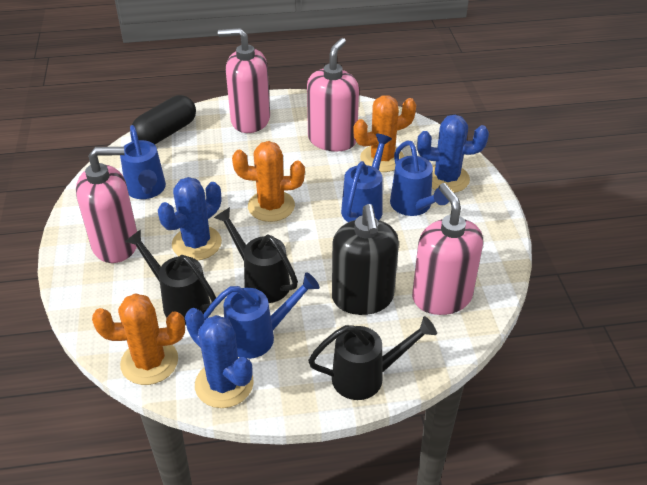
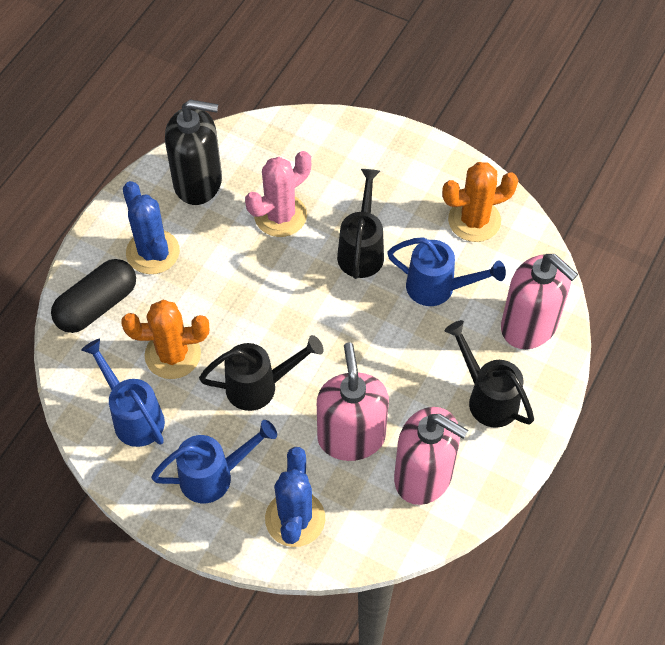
blue cactus: 3 -> 2
blue watering can: 4 -> 3
orange cactus: 3 -> 2
pink cactus: 0 -> 1
pink soap dispenser: 4 -> 3

